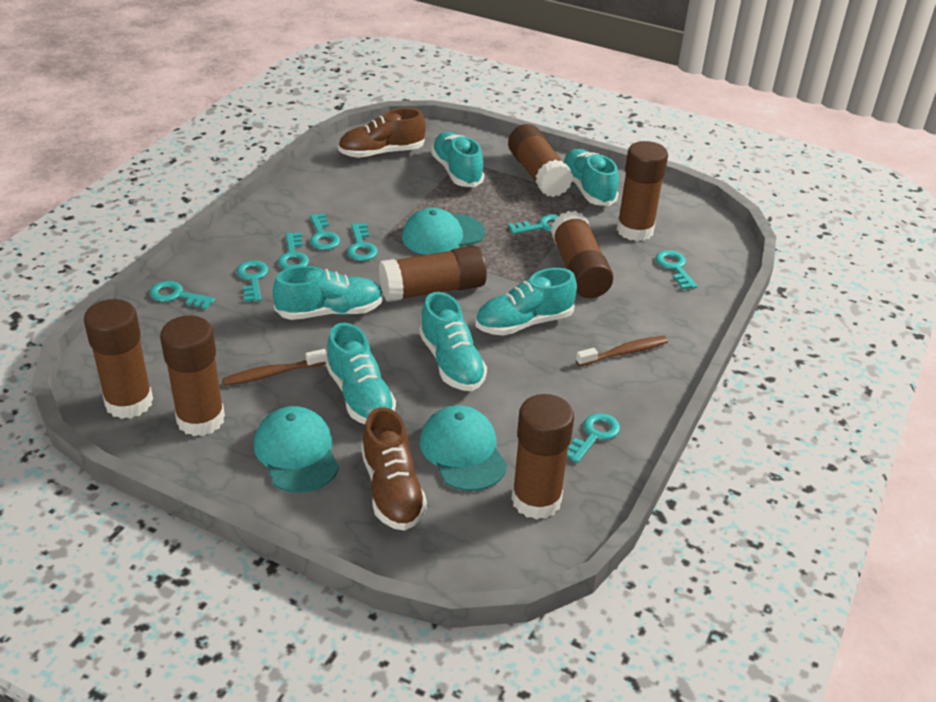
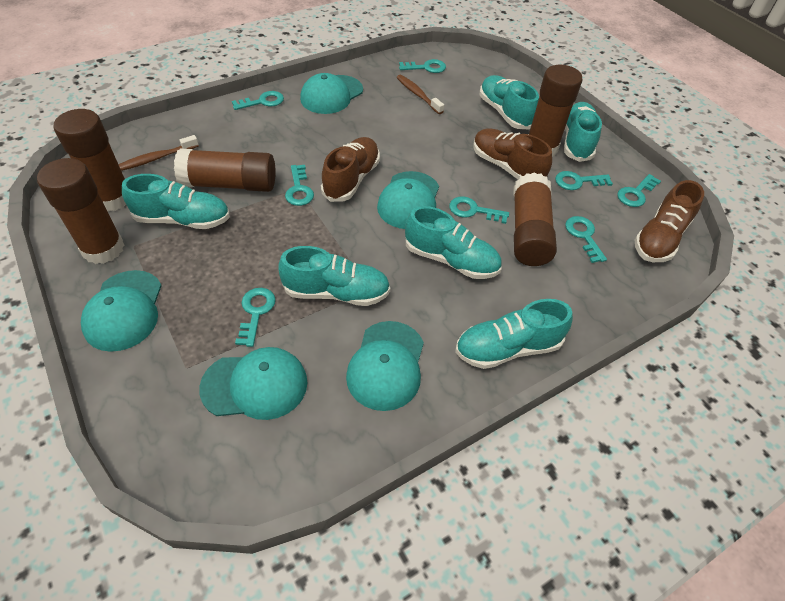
brown glue stick: 7 -> 5
brown shoe: 2 -> 3
turquoise cap: 3 -> 5

